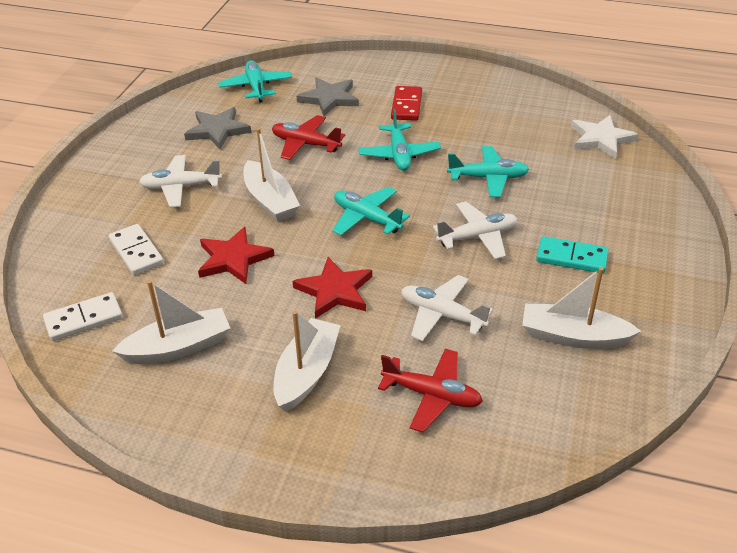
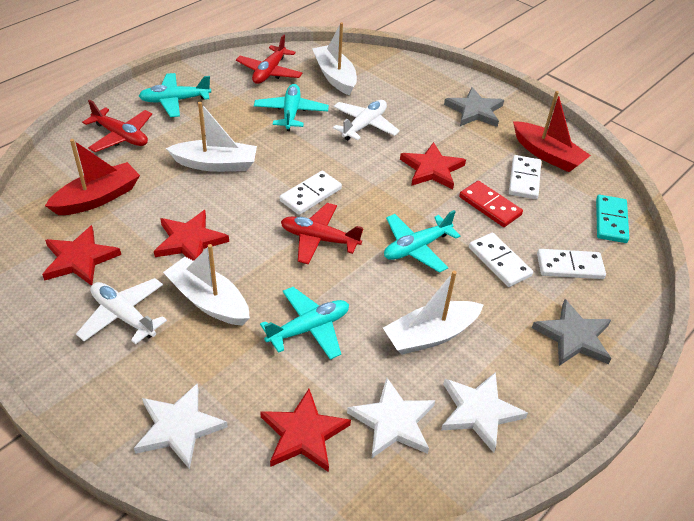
red boat: 0 -> 2
red plane: 2 -> 3
red star: 2 -> 4
white domino: 2 -> 4
white plane: 3 -> 2
white star: 1 -> 3

